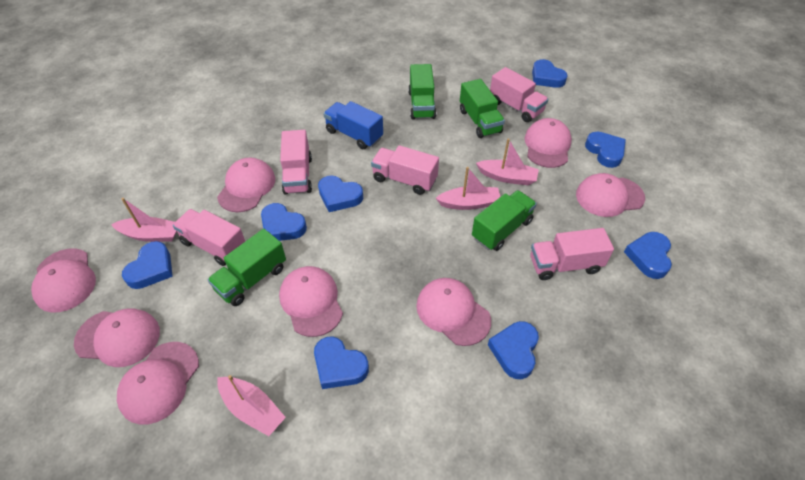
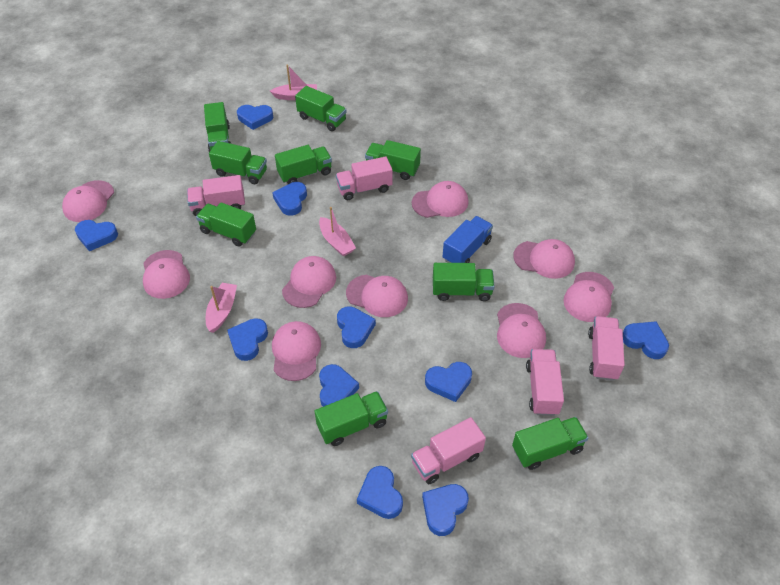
blue heart: 8 -> 10
green truck: 4 -> 9
pink boat: 4 -> 3
pink cap: 8 -> 9

